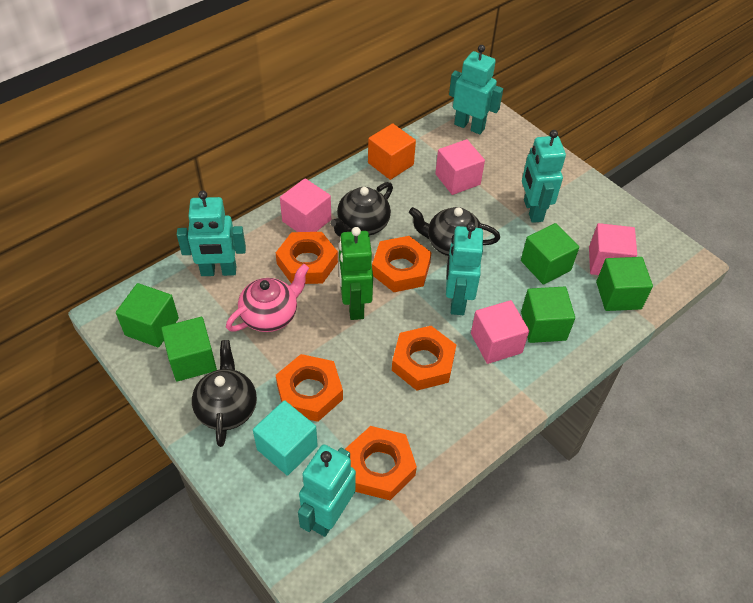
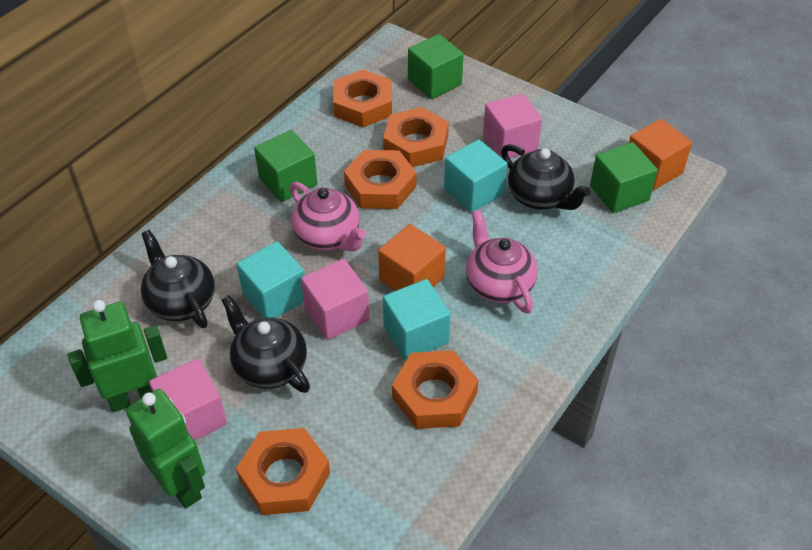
green cube: 5 -> 3
green robot: 1 -> 2
orange cube: 1 -> 2
pink cube: 4 -> 3
pink teapot: 1 -> 2
turquoise cube: 1 -> 3
turquoise robot: 5 -> 0

